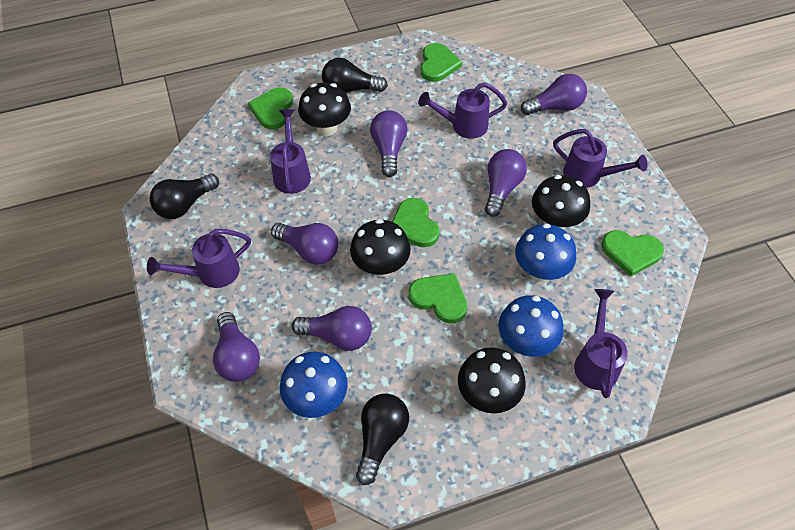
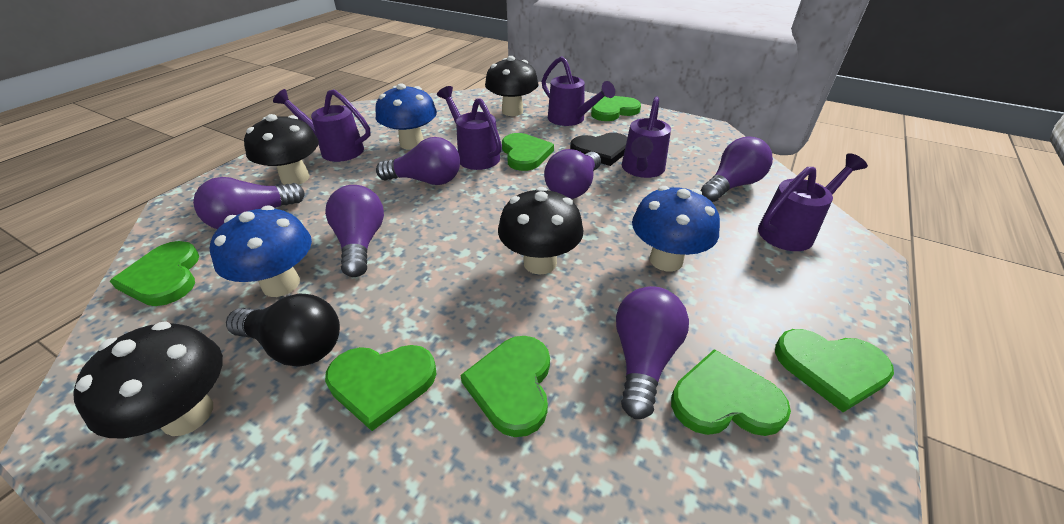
black heart: 0 -> 1
black light bulb: 3 -> 1
green heart: 5 -> 7

